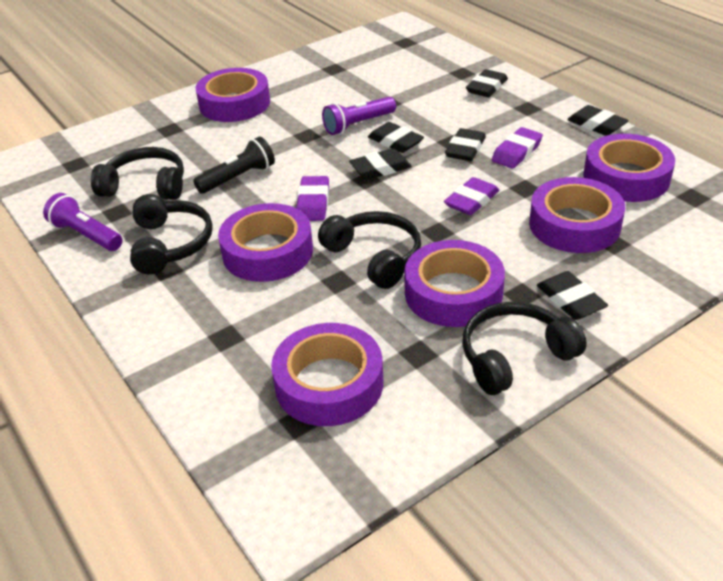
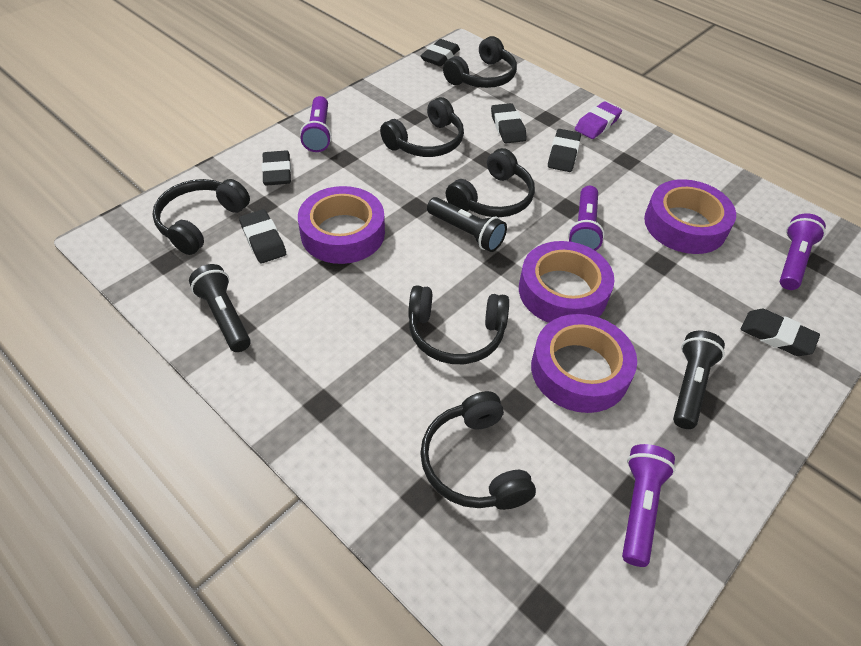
black flashlight: 1 -> 3
black headphones: 4 -> 6
purple eraser: 3 -> 1
purple flashlight: 2 -> 4
purple tape: 6 -> 4

